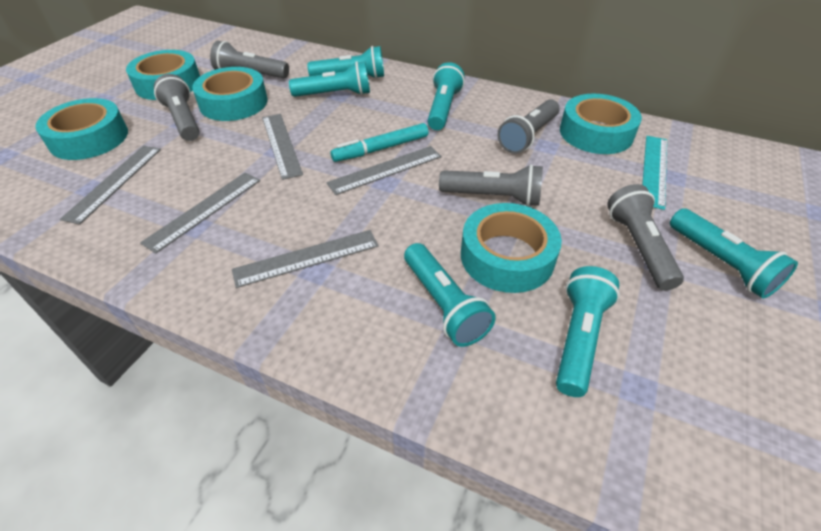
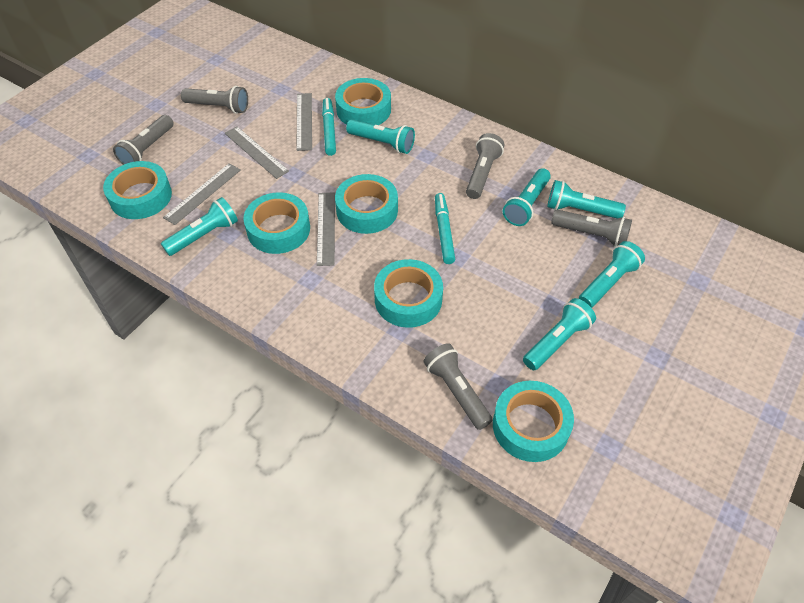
grey ruler: 5 -> 4
turquoise marker: 1 -> 2
turquoise ruler: 1 -> 0
turquoise tape: 5 -> 6

